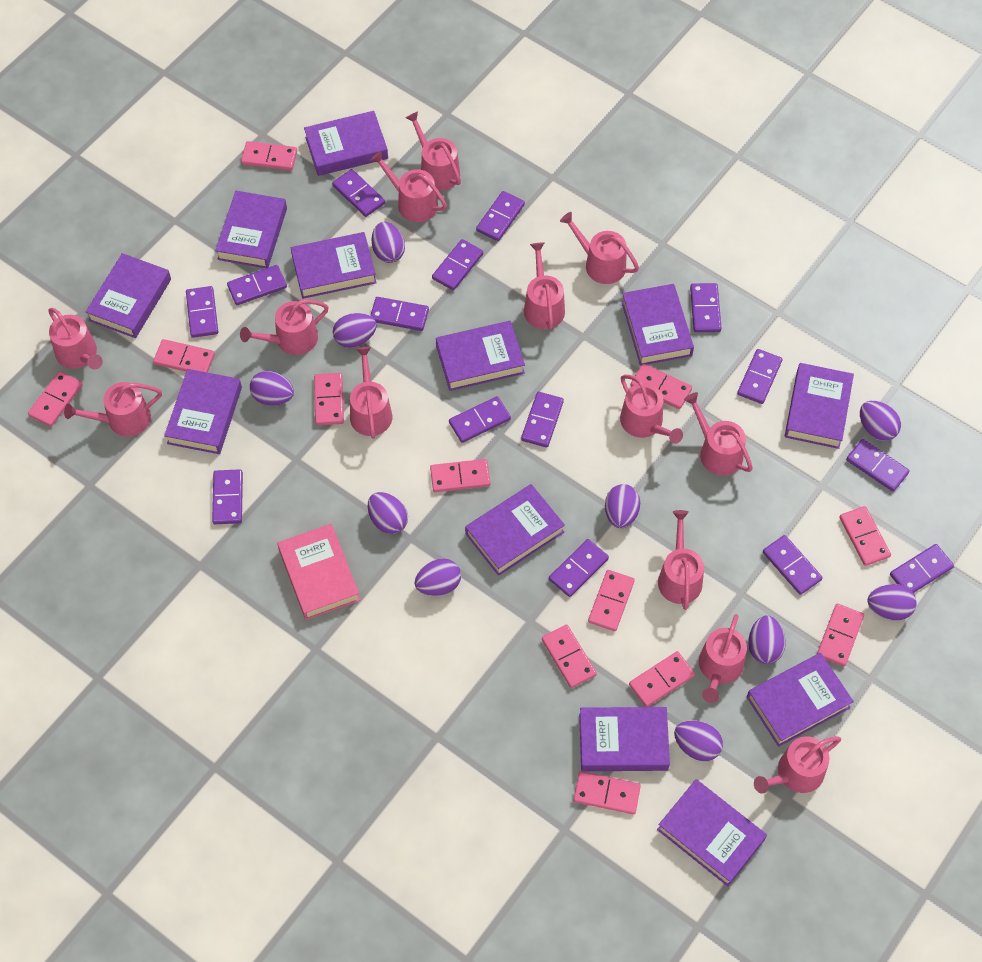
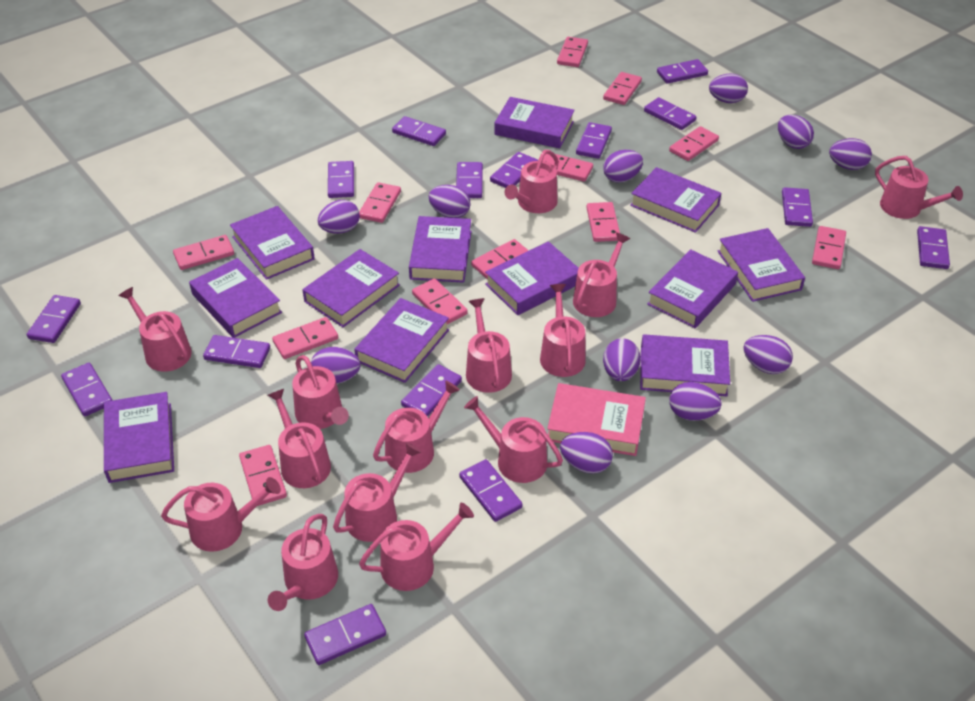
pink watering can: 13 -> 14
purple egg: 10 -> 11

